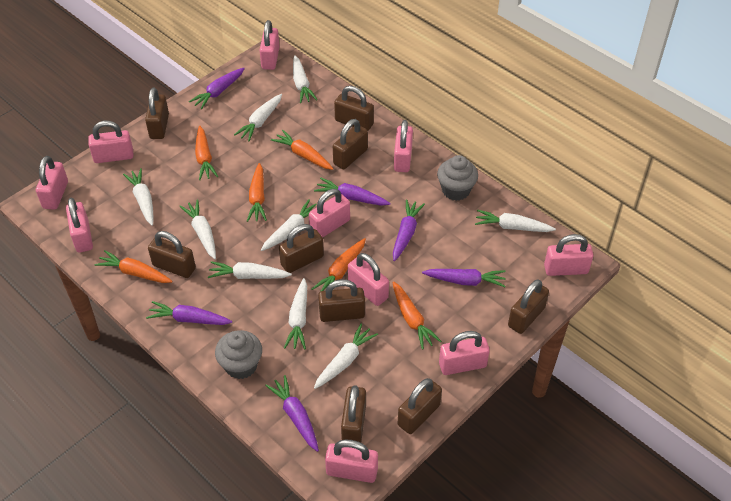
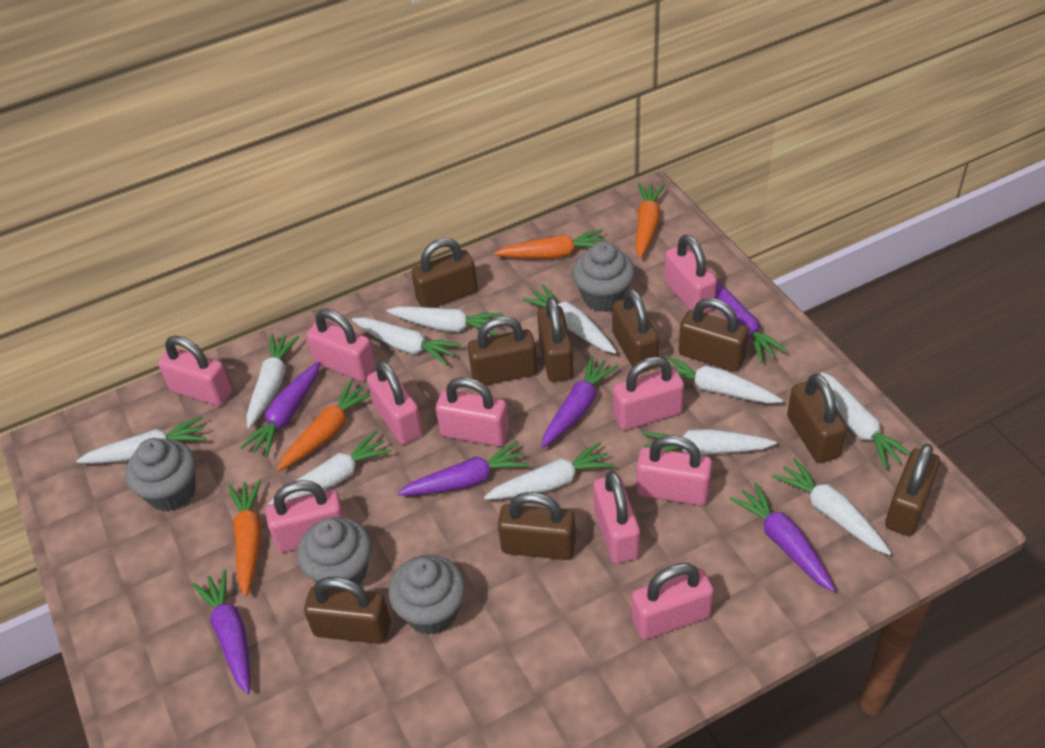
grey cupcake: 2 -> 4
orange carrot: 6 -> 4
white carrot: 9 -> 11

